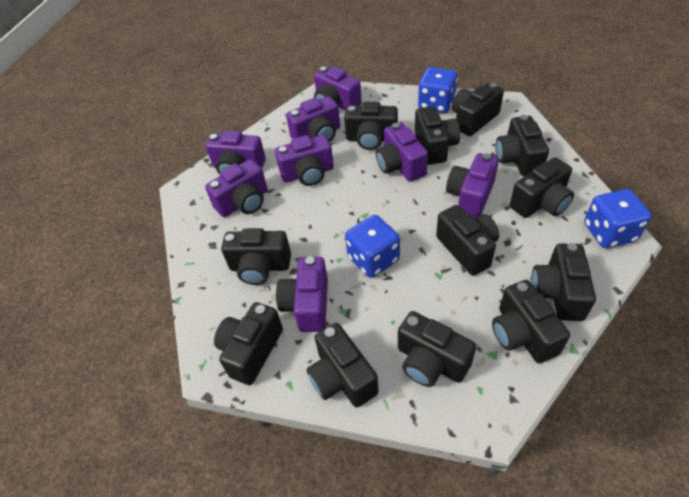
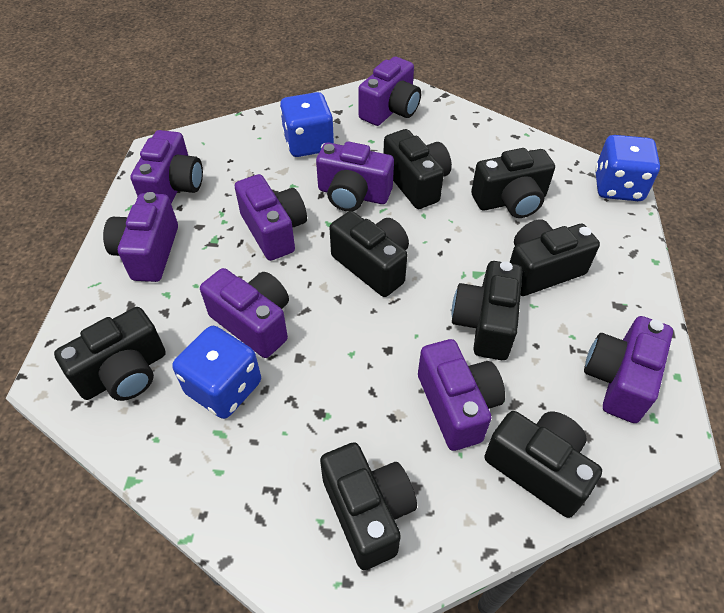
black camera: 12 -> 8

